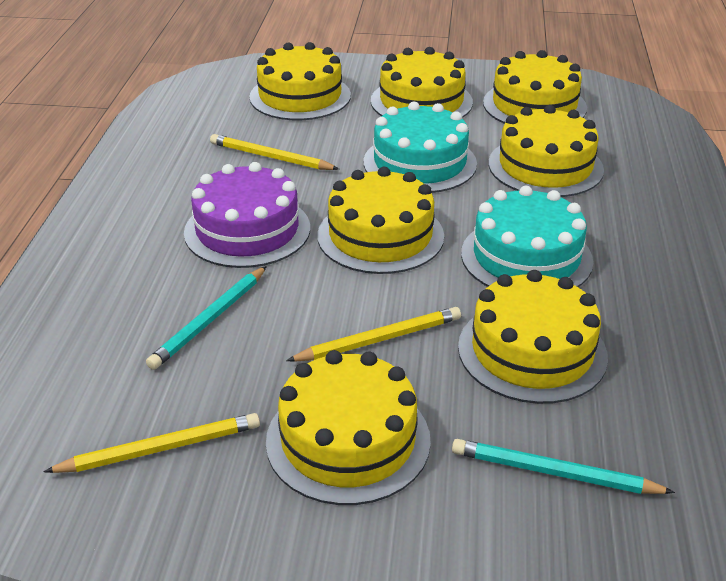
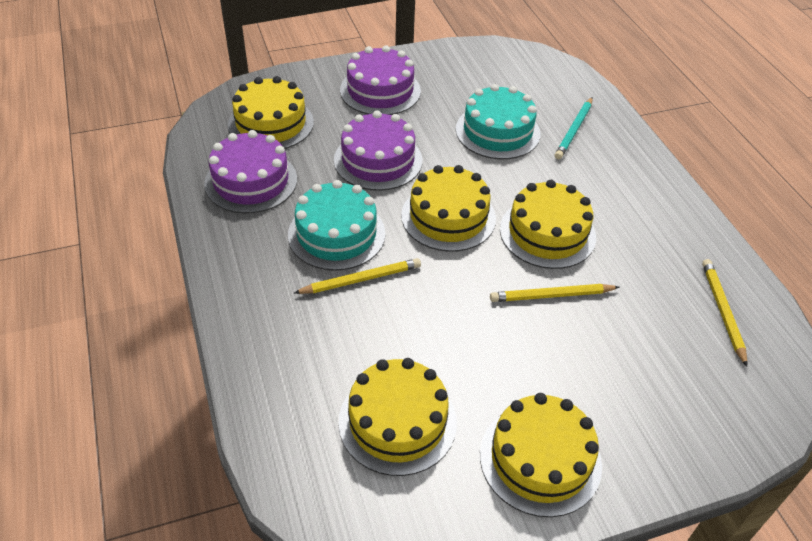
purple cake: 1 -> 3
turquoise pencil: 2 -> 1
yellow cake: 7 -> 5

